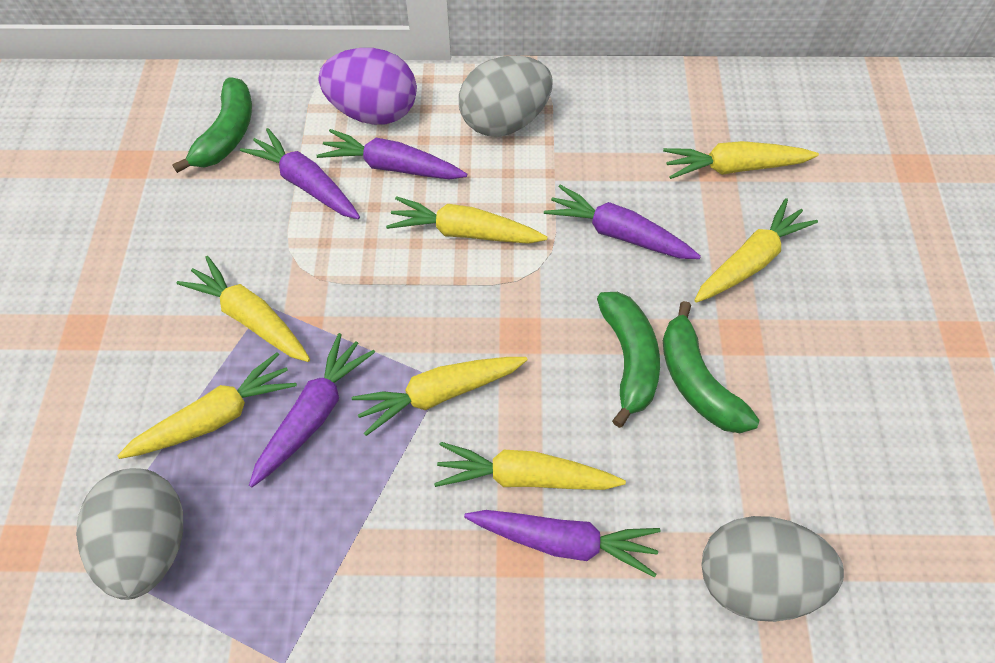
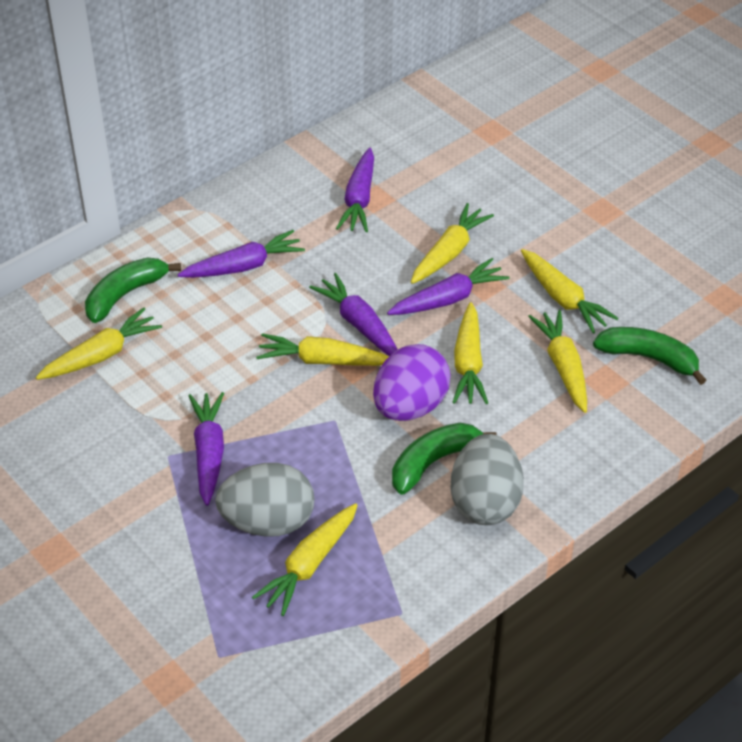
grey egg: 3 -> 2

